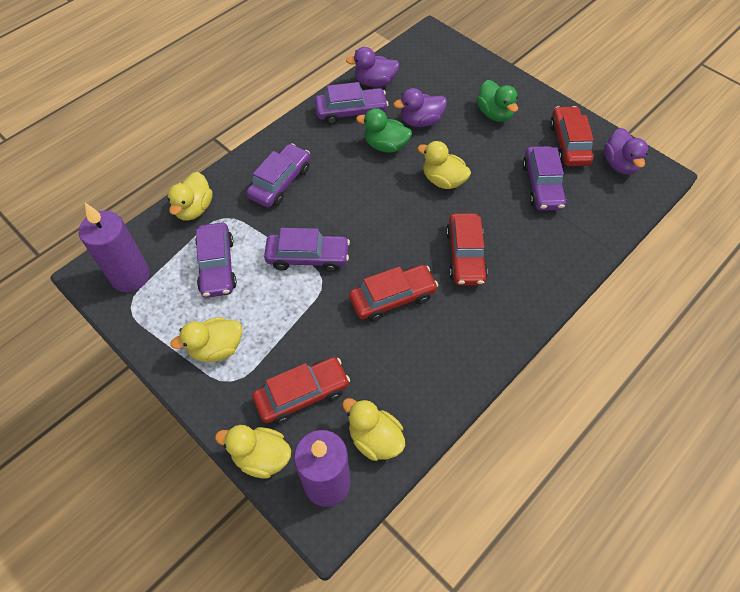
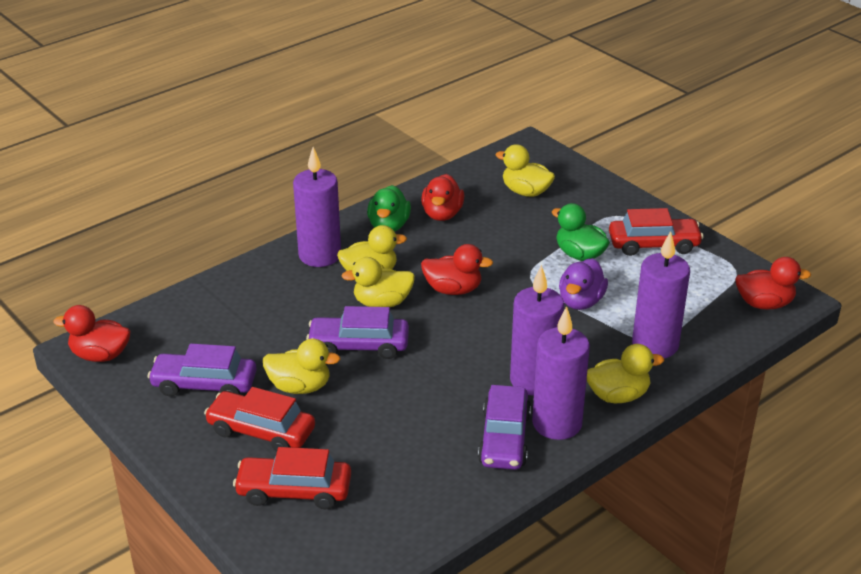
purple candle: 2 -> 4
purple car: 5 -> 3
purple duck: 3 -> 1
red car: 4 -> 3
red duck: 0 -> 4

